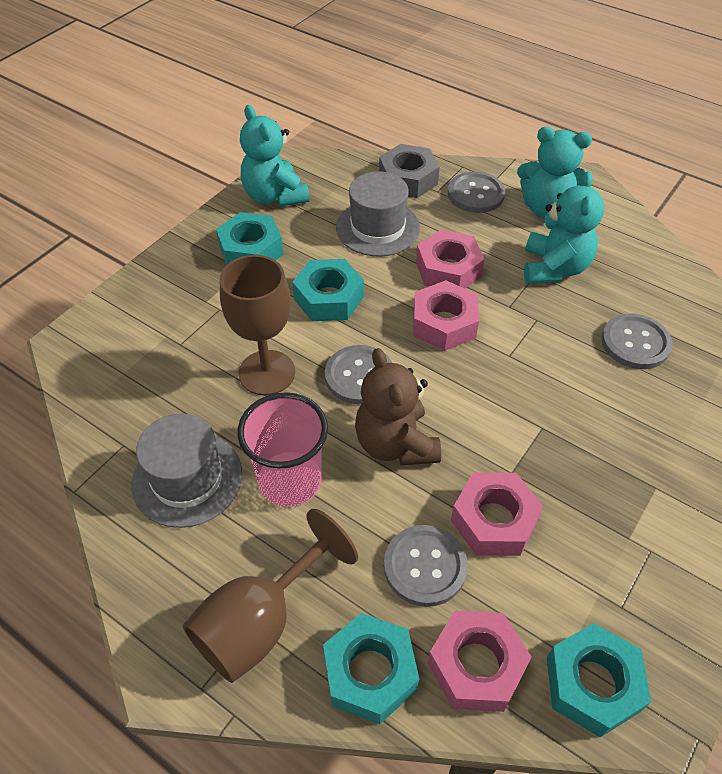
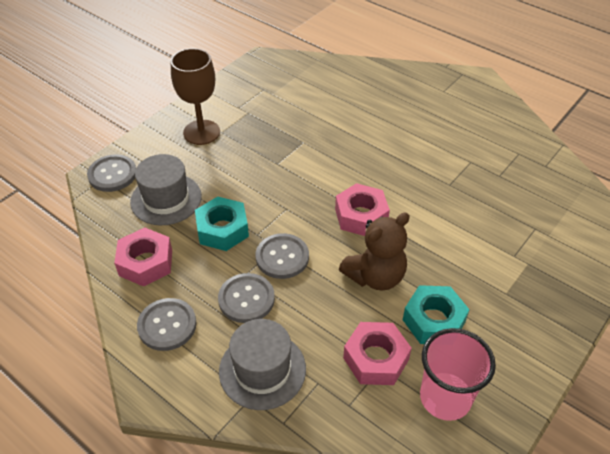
brown goblet: 2 -> 1
grey nut: 1 -> 0
pink nut: 4 -> 3
turquoise nut: 4 -> 2
turquoise teddy bear: 3 -> 0

